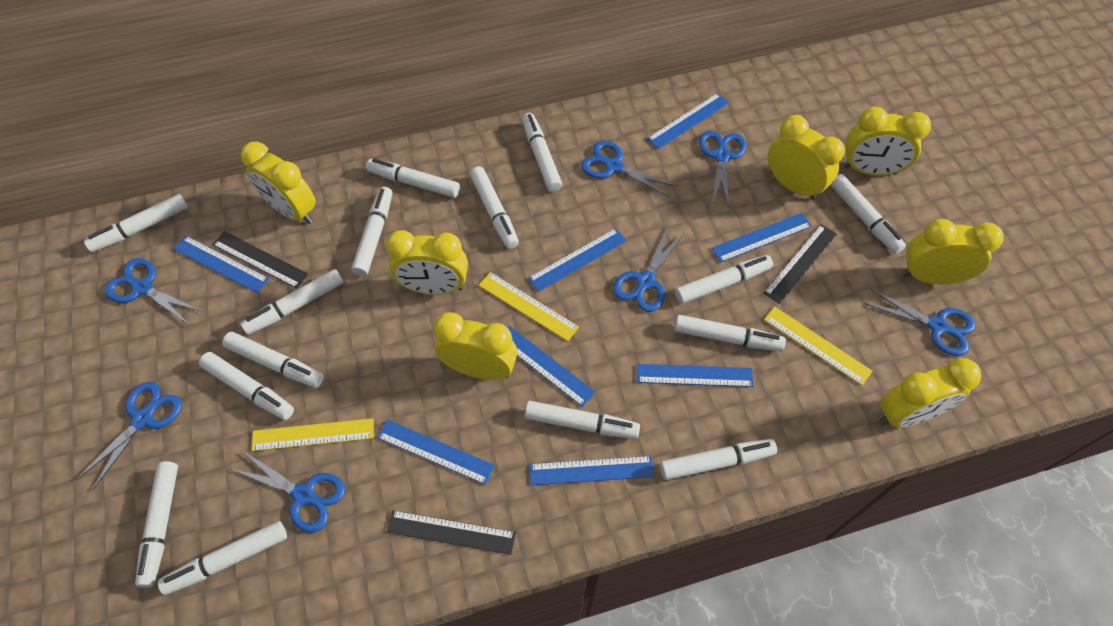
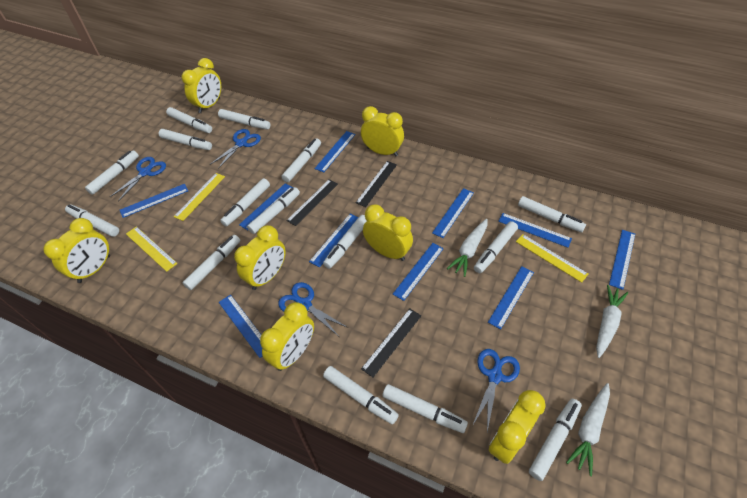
blue ruler: 8 -> 10
blue scissors: 7 -> 4
white carrot: 0 -> 3

